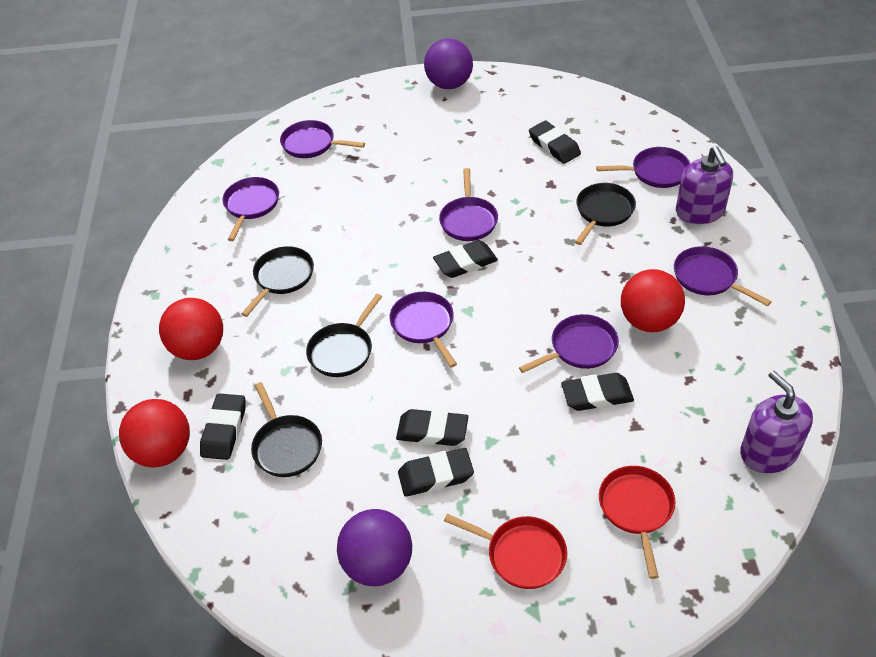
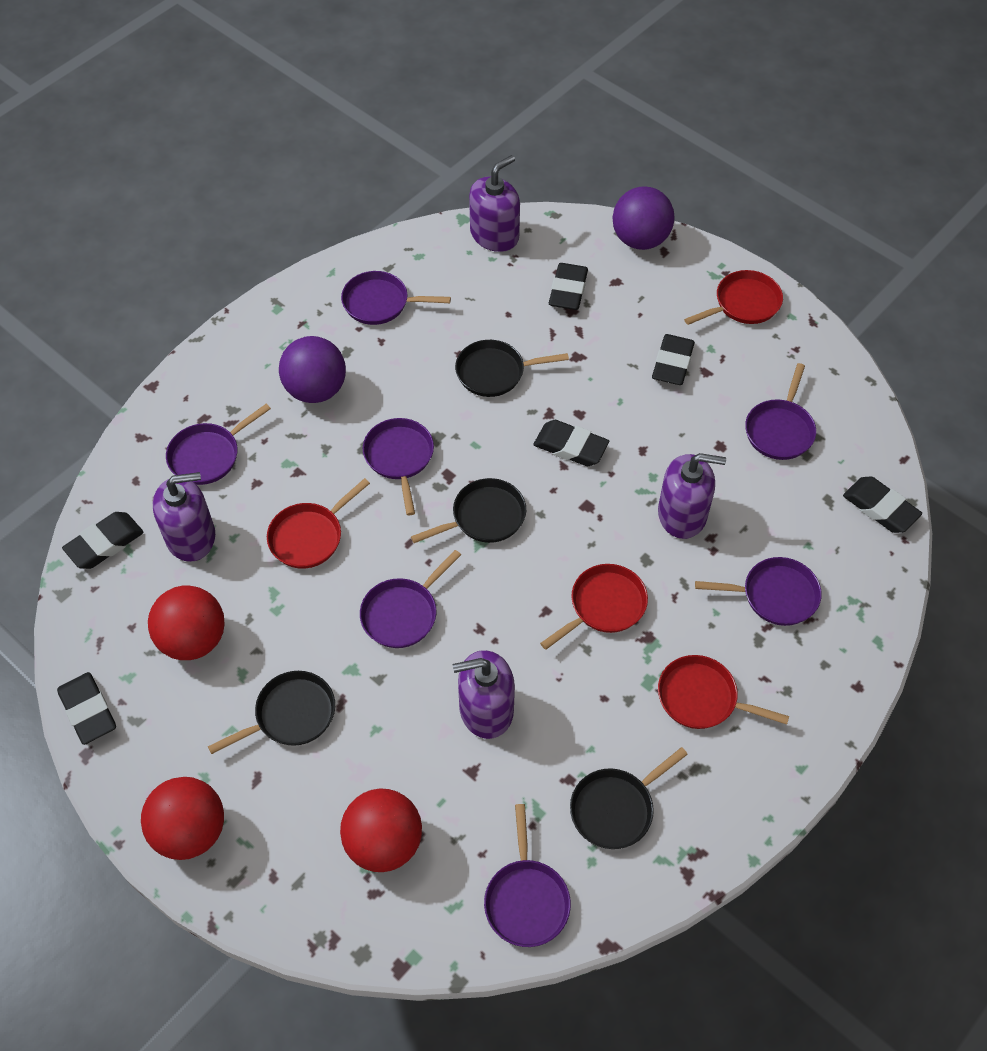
purple soap dispenser: 2 -> 4
red pan: 2 -> 4

